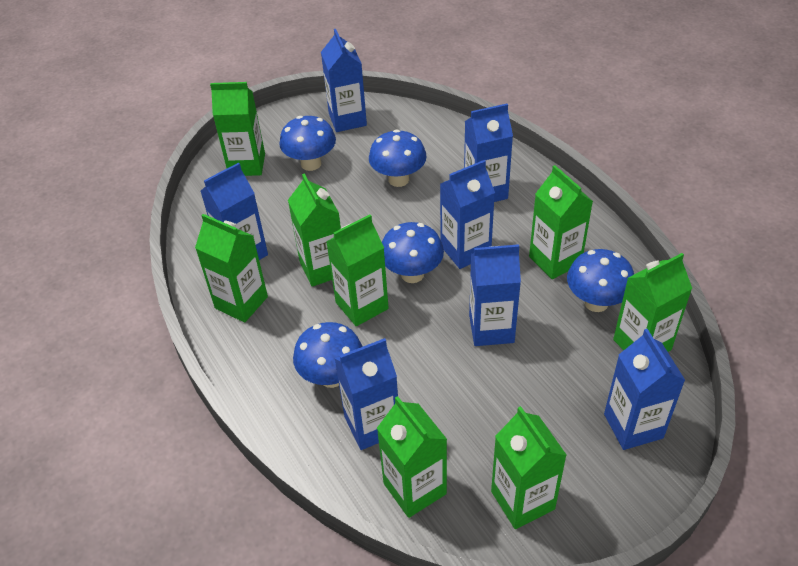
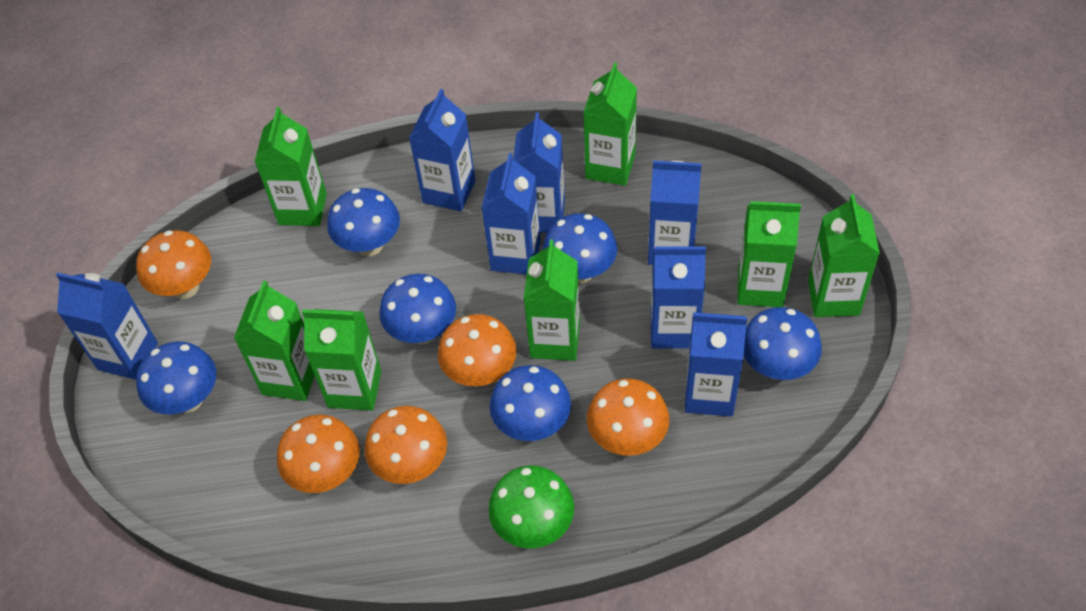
blue mushroom: 5 -> 6
green carton: 8 -> 7
green mushroom: 0 -> 1
orange mushroom: 0 -> 5

